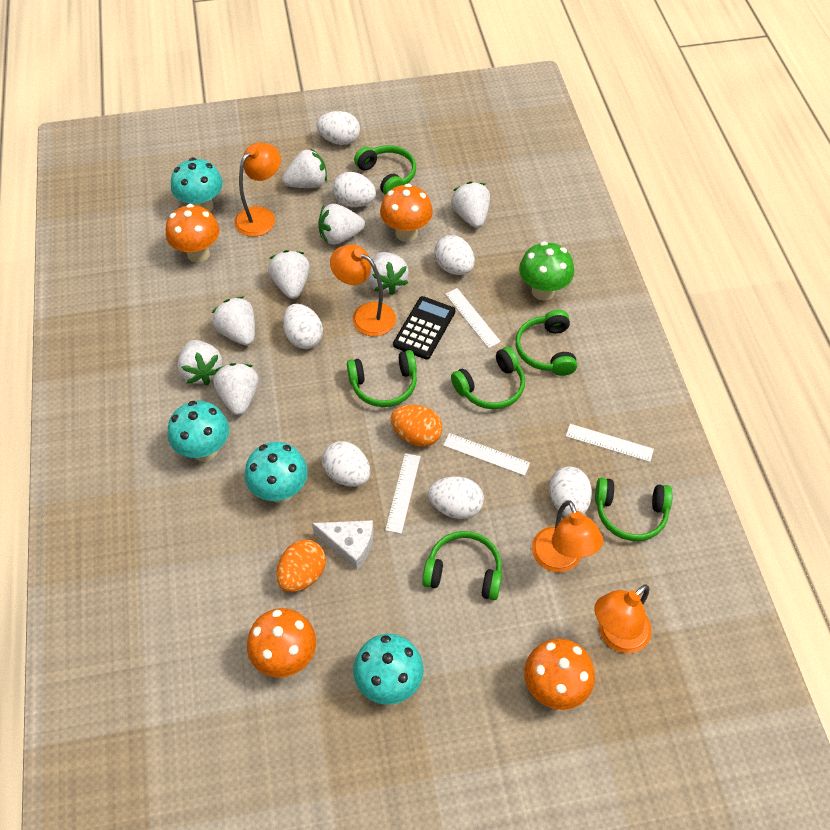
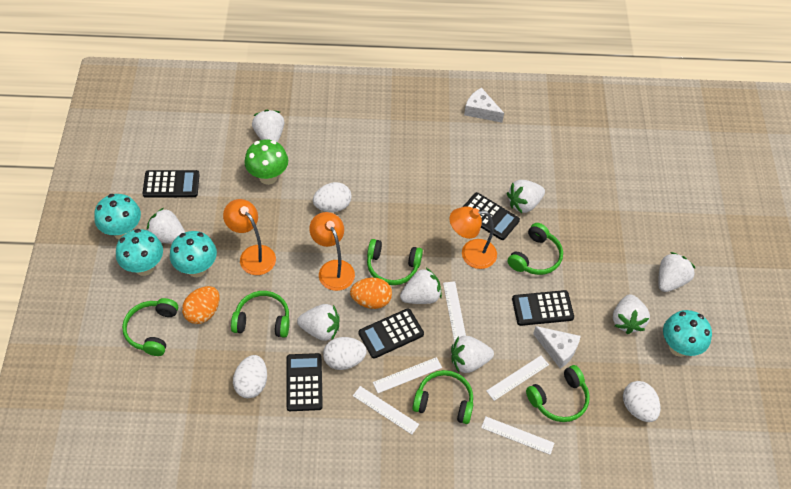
black calculator: 1 -> 5
orange lamp: 4 -> 3
orange mushroom: 4 -> 0
white cheese: 1 -> 2
white egg: 7 -> 4
white ruler: 4 -> 5

